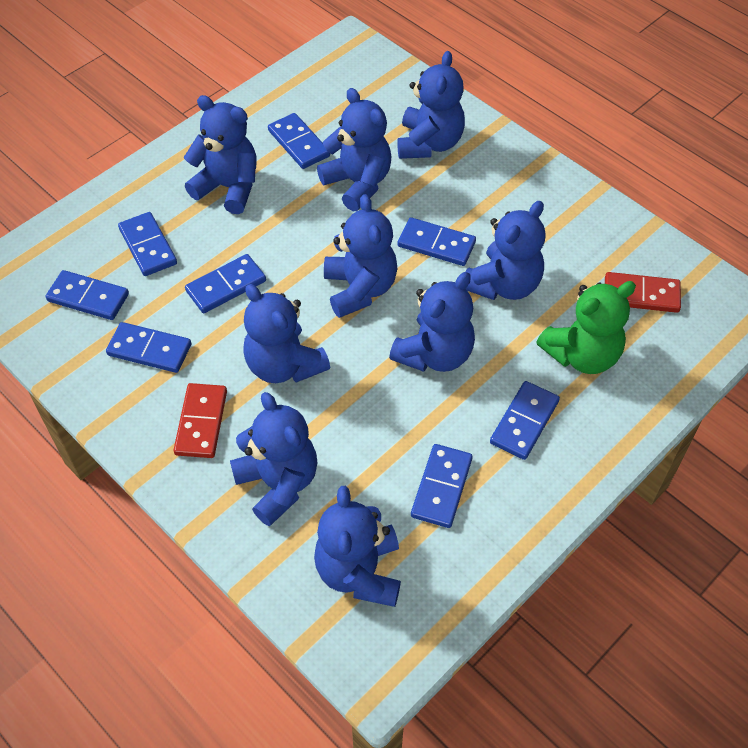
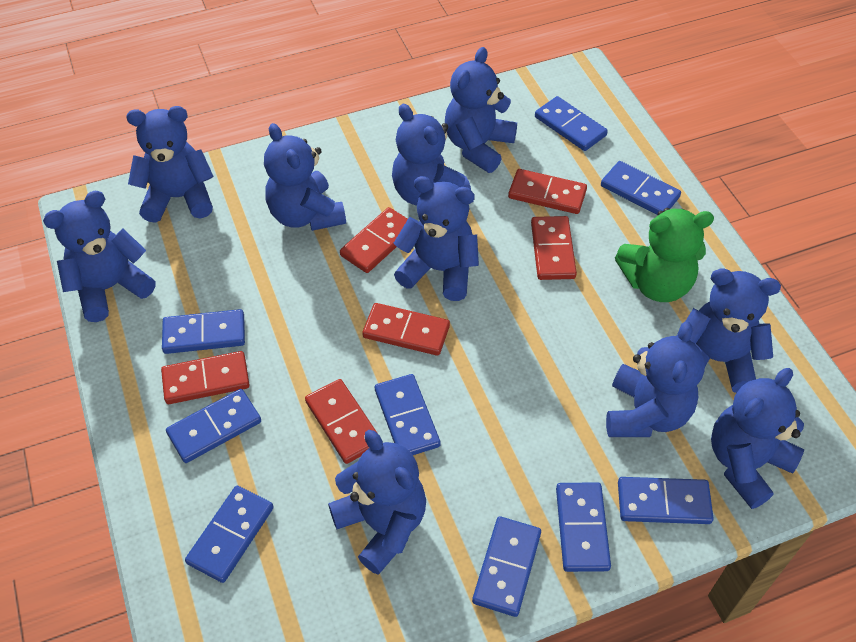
blue domino: 8 -> 9
blue teddy bear: 9 -> 10
red domino: 2 -> 6

